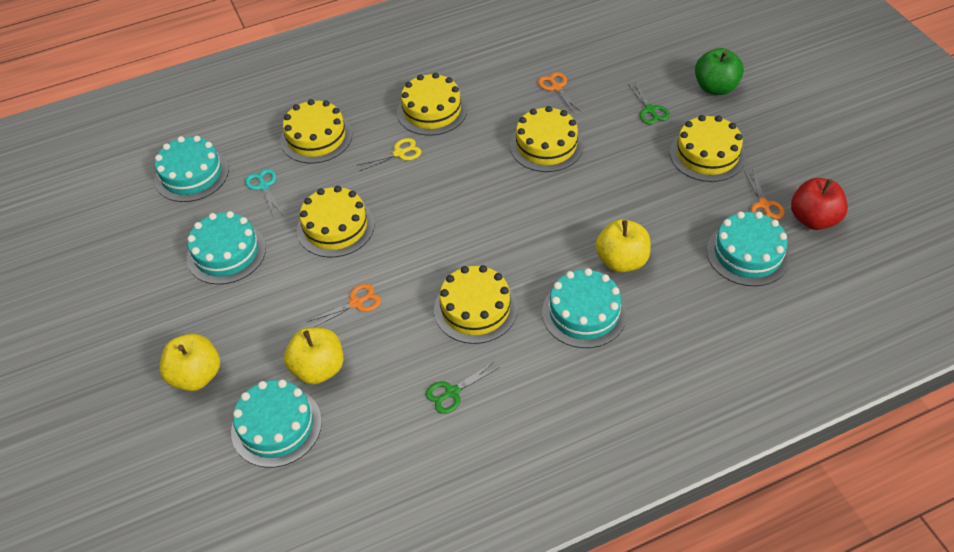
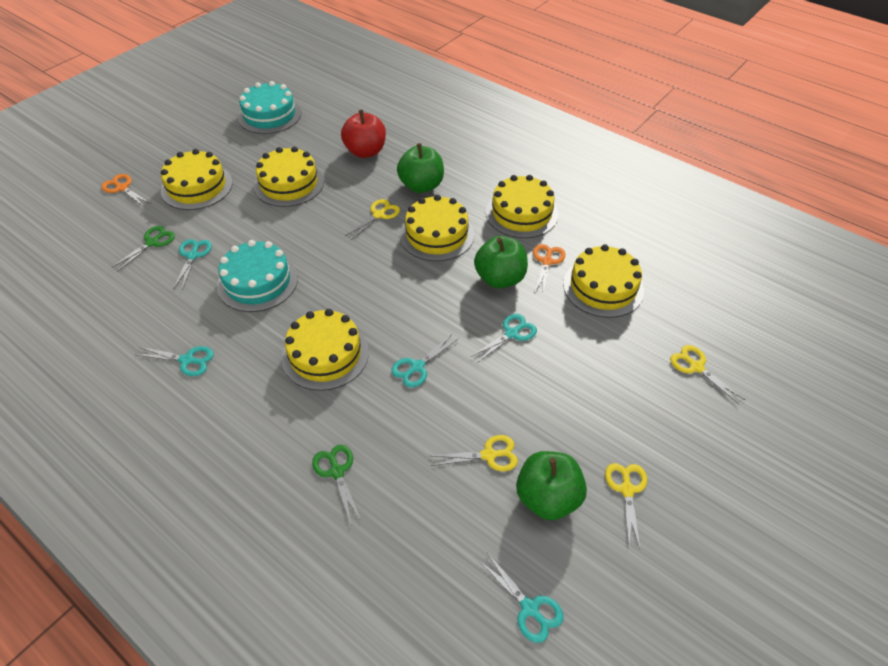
green apple: 1 -> 3
orange scissors: 3 -> 2
turquoise cake: 5 -> 2
turquoise scissors: 1 -> 5
yellow apple: 3 -> 0
yellow scissors: 1 -> 4

